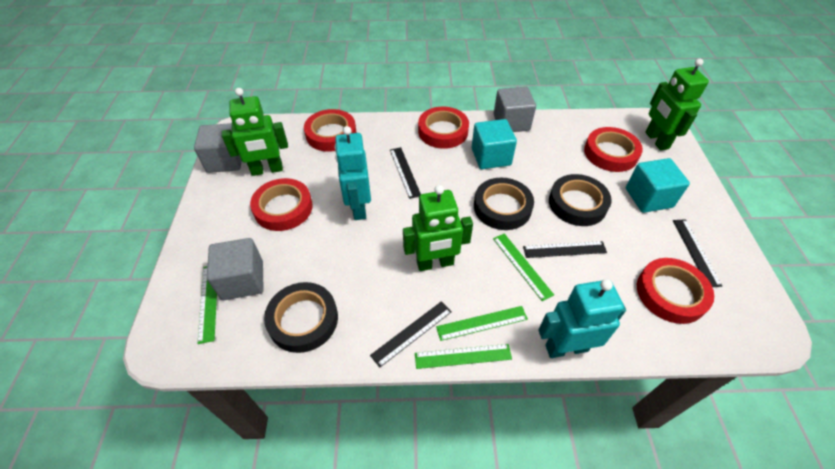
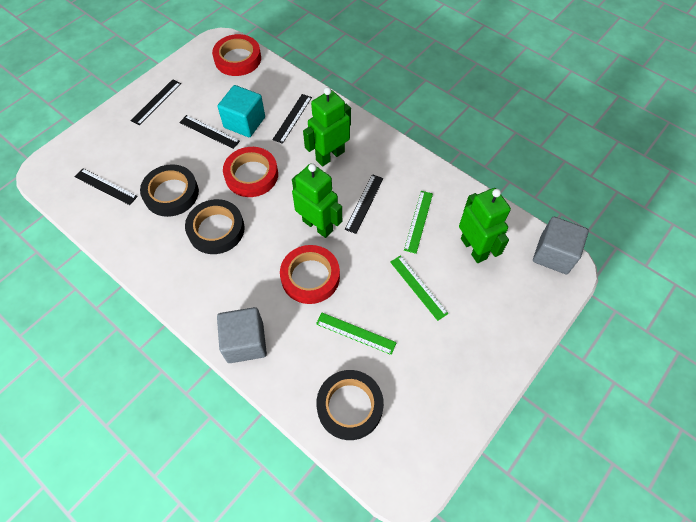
black ruler: 4 -> 5
green ruler: 4 -> 3
grey cube: 3 -> 2
red tape: 5 -> 3
turquoise cube: 2 -> 1
turquoise robot: 2 -> 0

